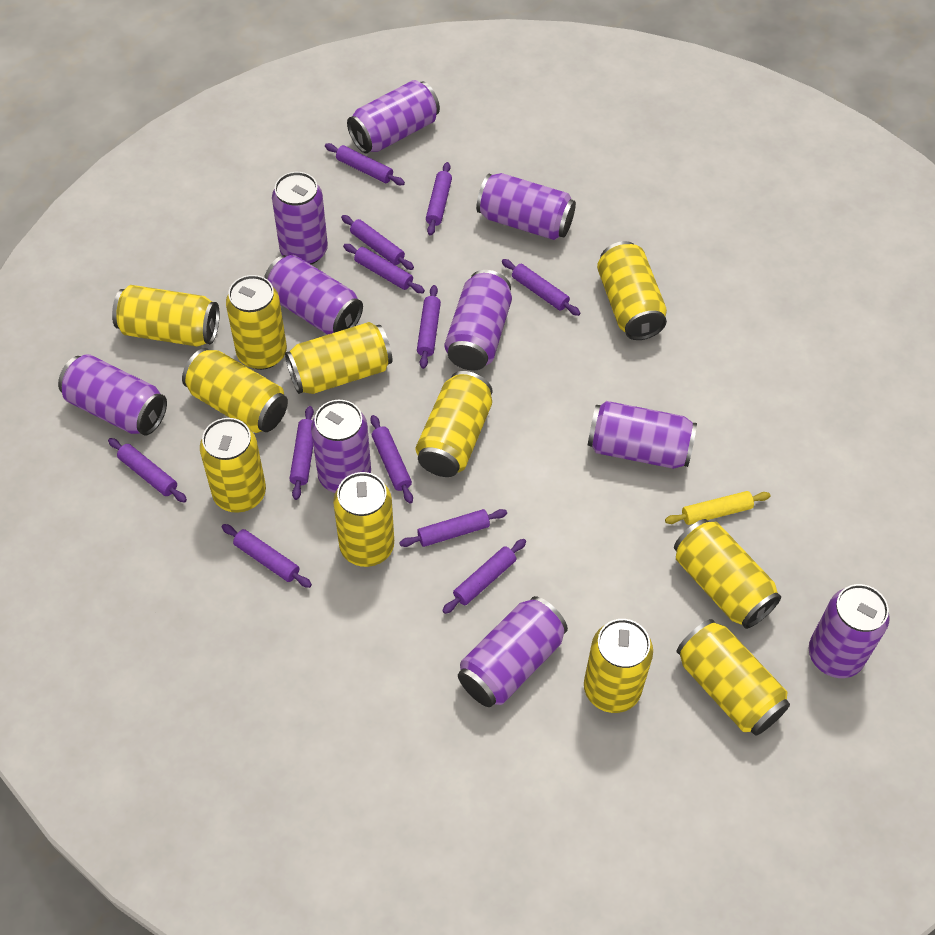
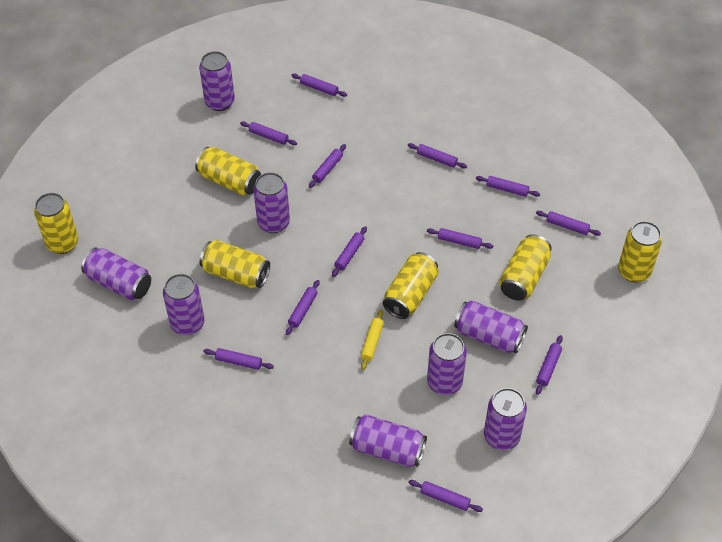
purple can: 10 -> 8
yellow can: 11 -> 6

